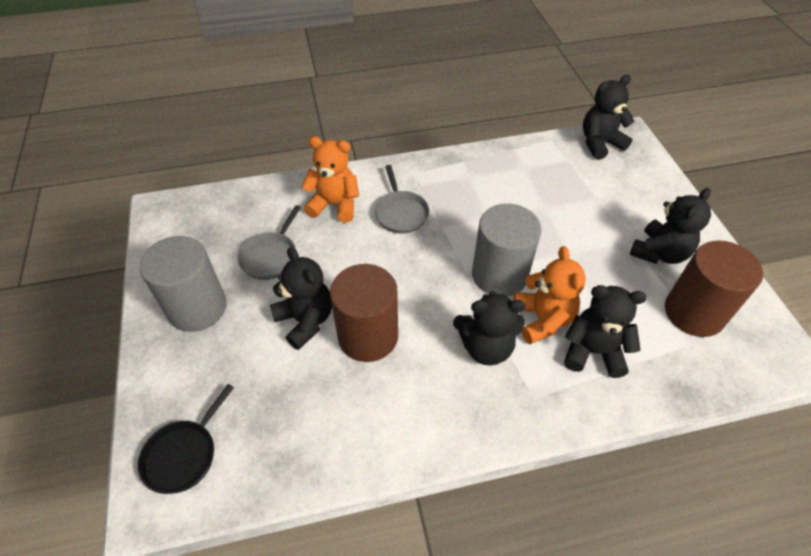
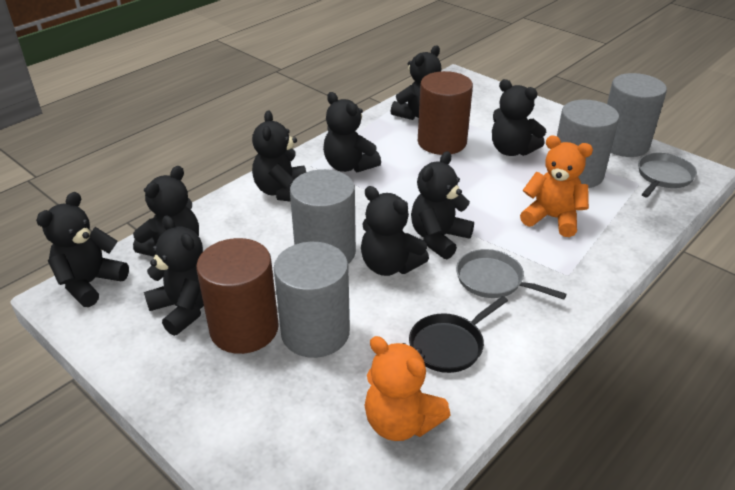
black teddy bear: 5 -> 9
grey cylinder: 2 -> 4

